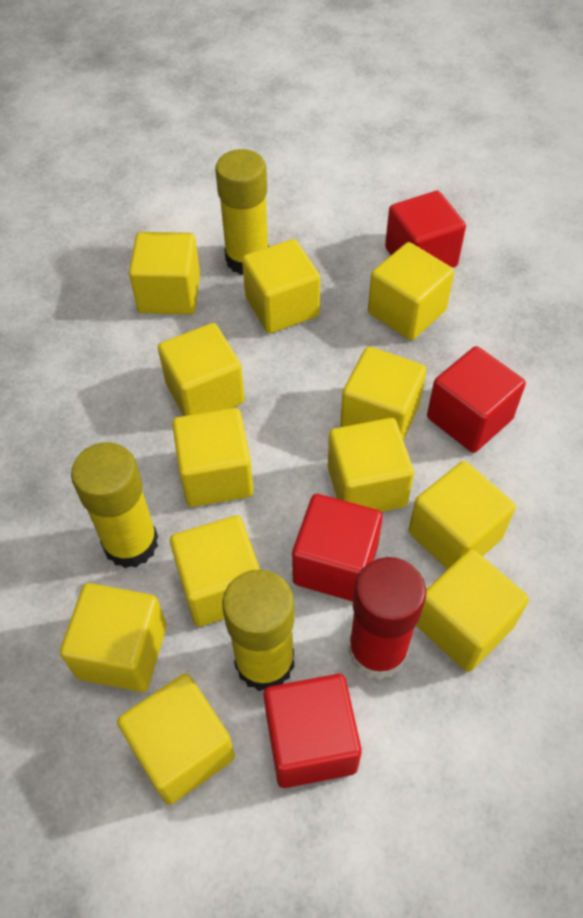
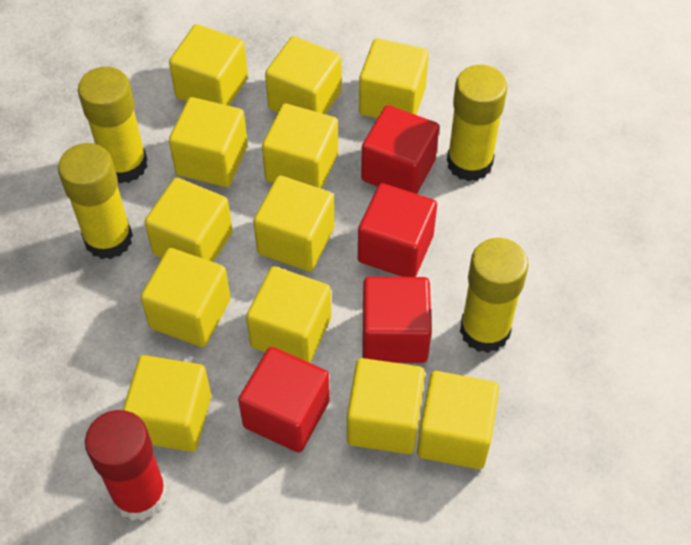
yellow glue stick: 3 -> 4

